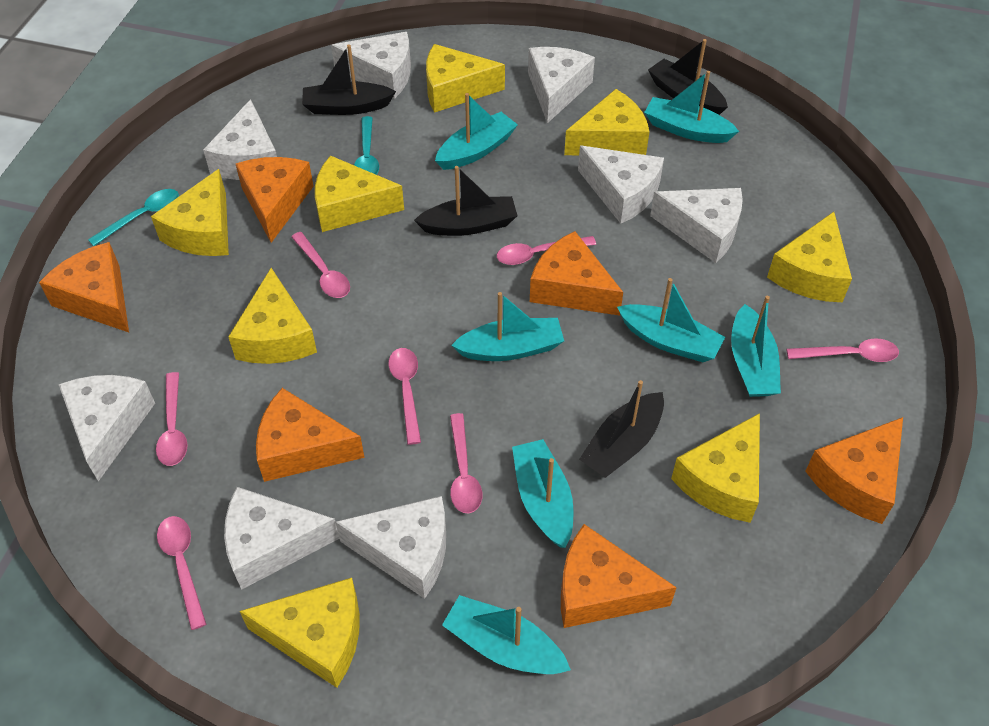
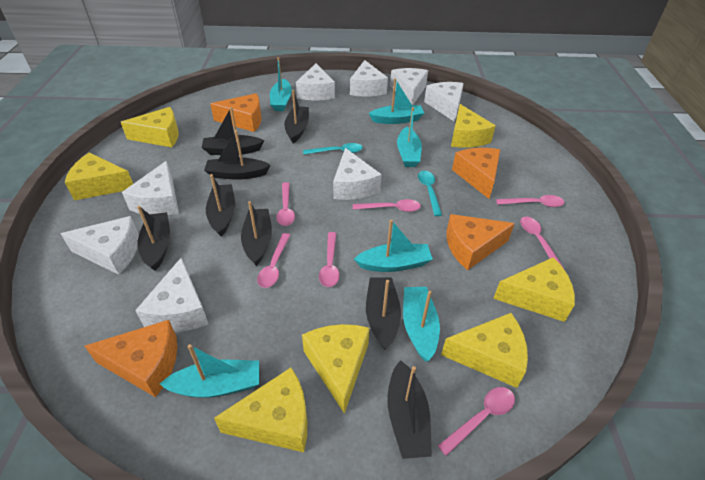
black boat: 4 -> 8
orange cheese: 6 -> 4
turquoise boat: 7 -> 6
yellow cheese: 8 -> 7

